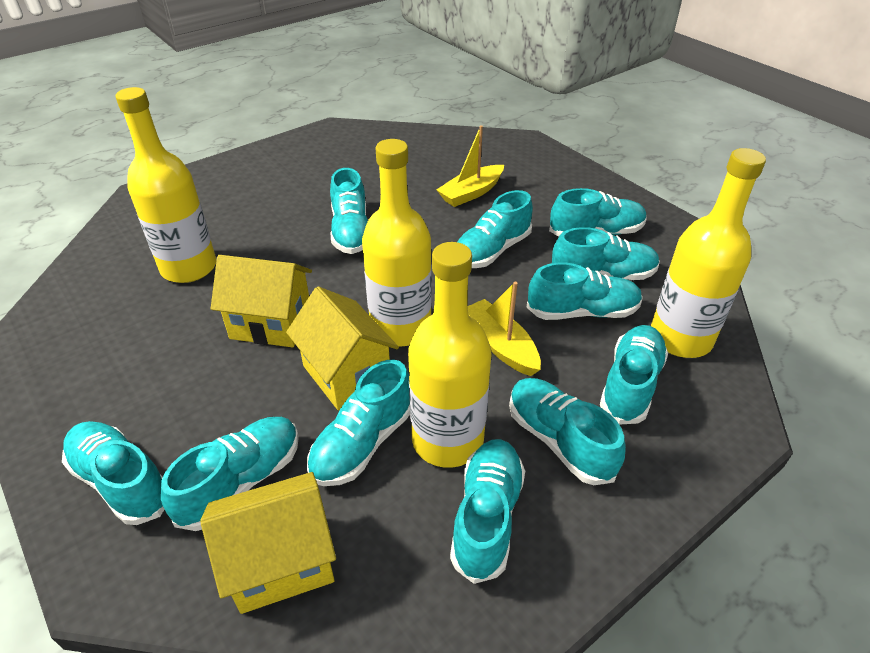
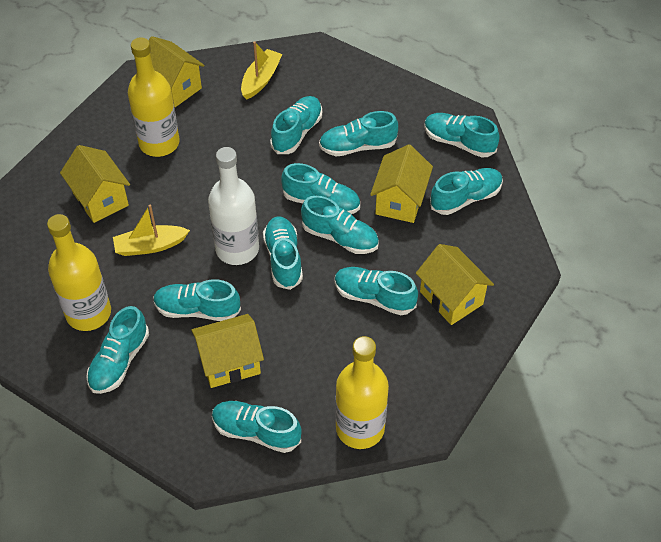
white bottle: 0 -> 1
yellow bottle: 4 -> 3
yellow house: 3 -> 5

